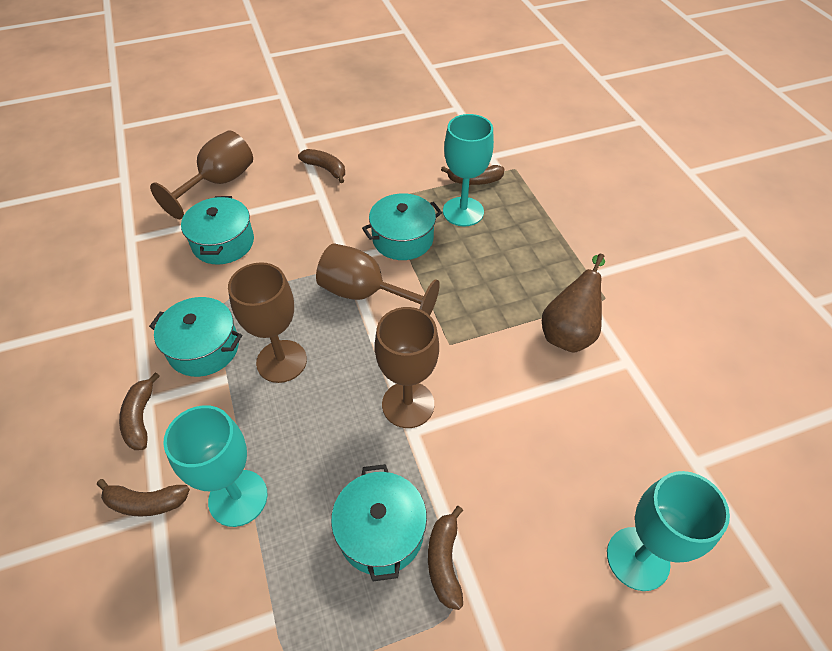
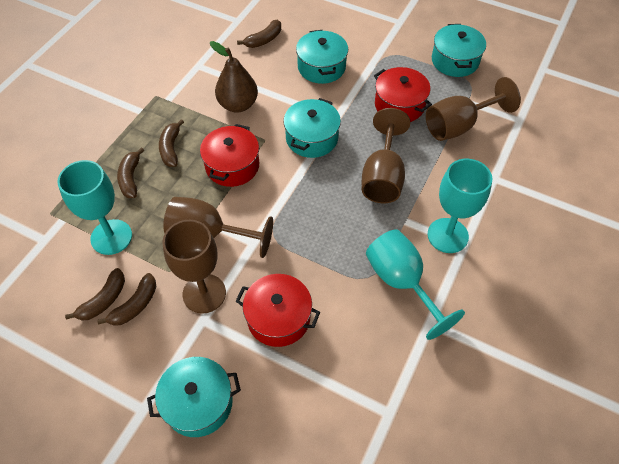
red pot: 0 -> 3

